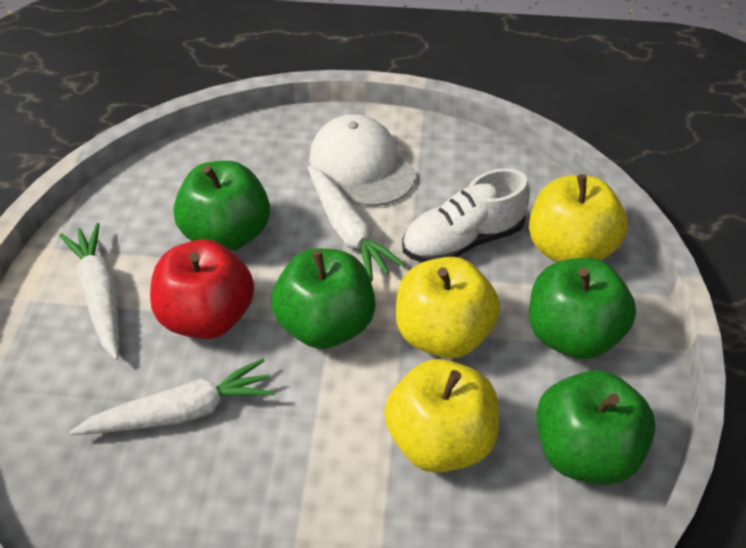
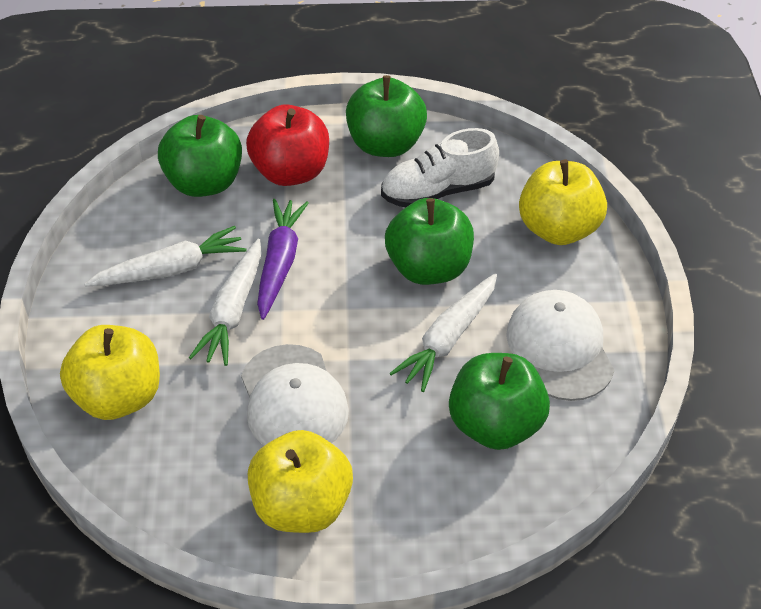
purple carrot: 0 -> 1
white cap: 1 -> 2

